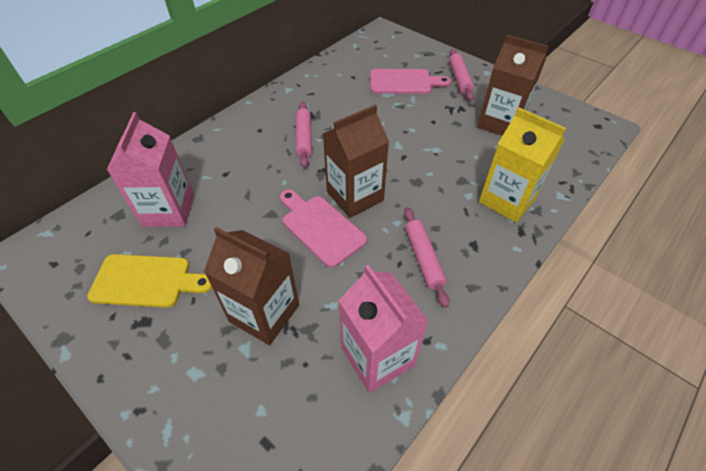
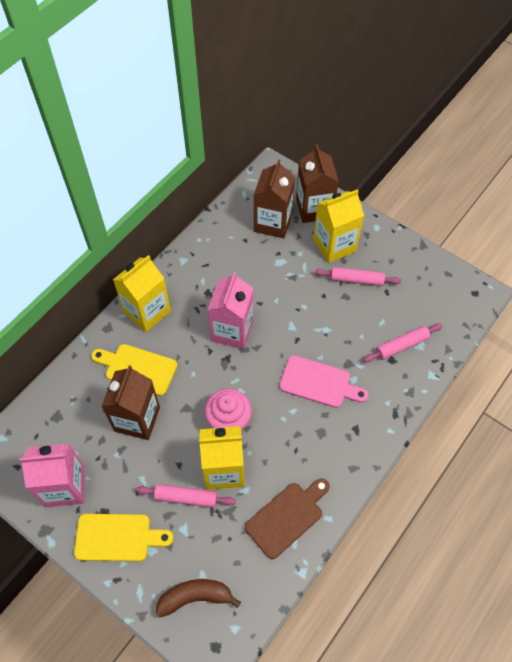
brown banana: 0 -> 1
brown cutting board: 0 -> 1
pink cupcake: 0 -> 1
pink cutting board: 2 -> 1
yellow carton: 1 -> 3
yellow cutting board: 1 -> 2

